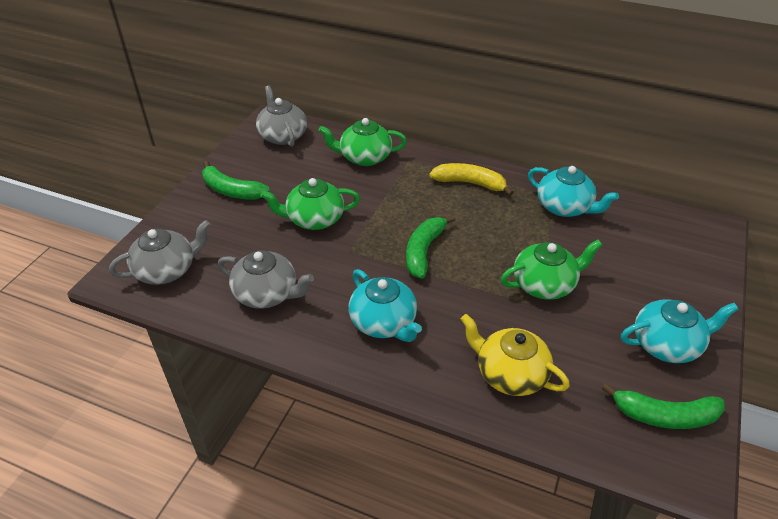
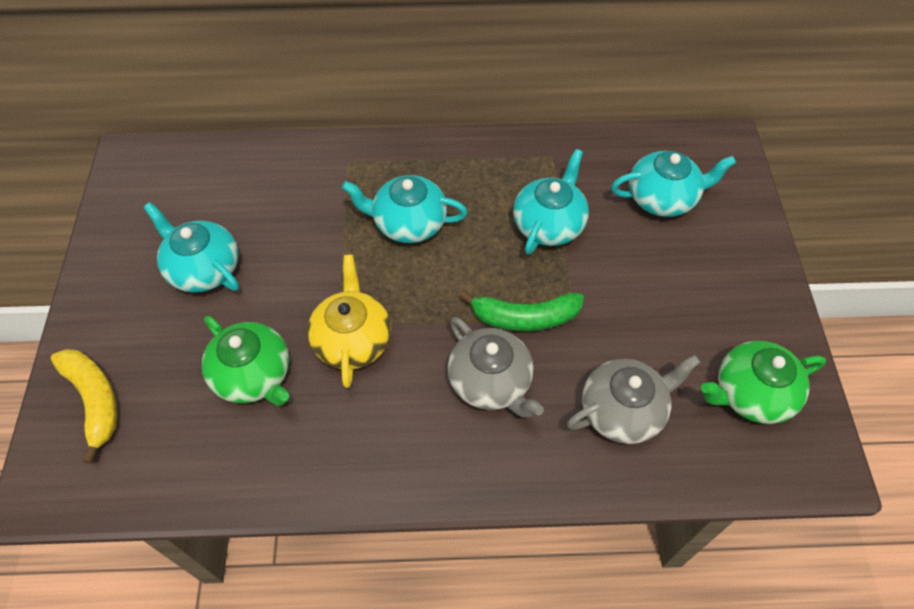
green banana: 3 -> 1
green teapot: 3 -> 2
grey teapot: 3 -> 2
turquoise teapot: 3 -> 4

